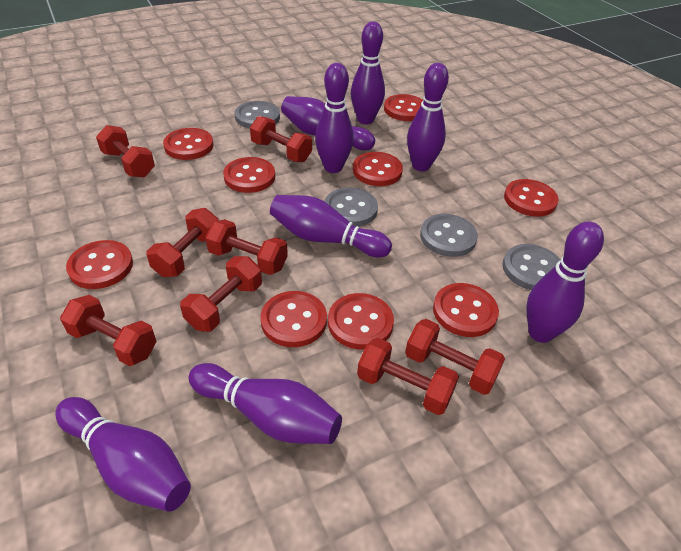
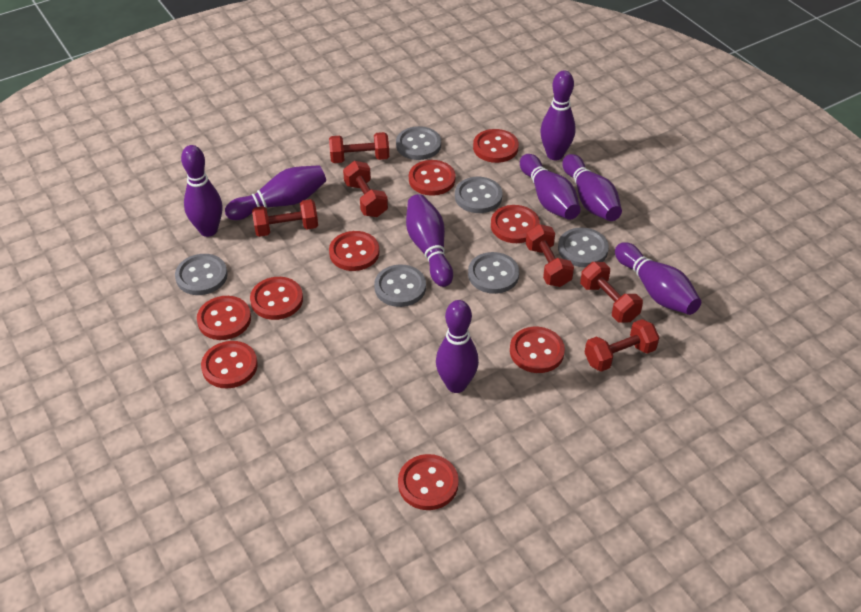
grey button: 4 -> 6
red dumbbell: 8 -> 6

